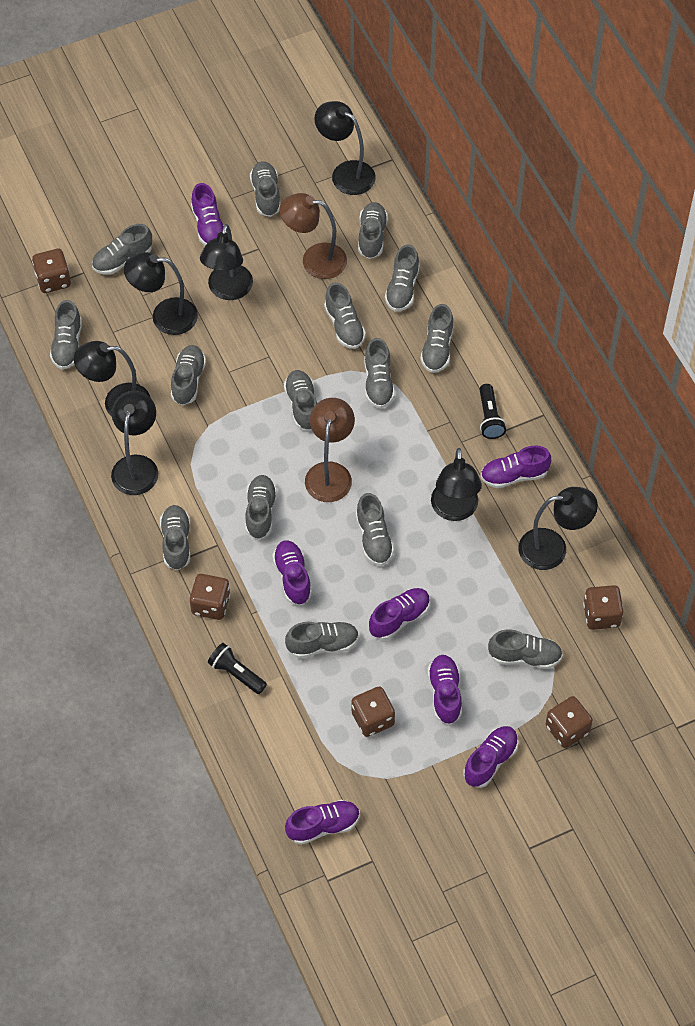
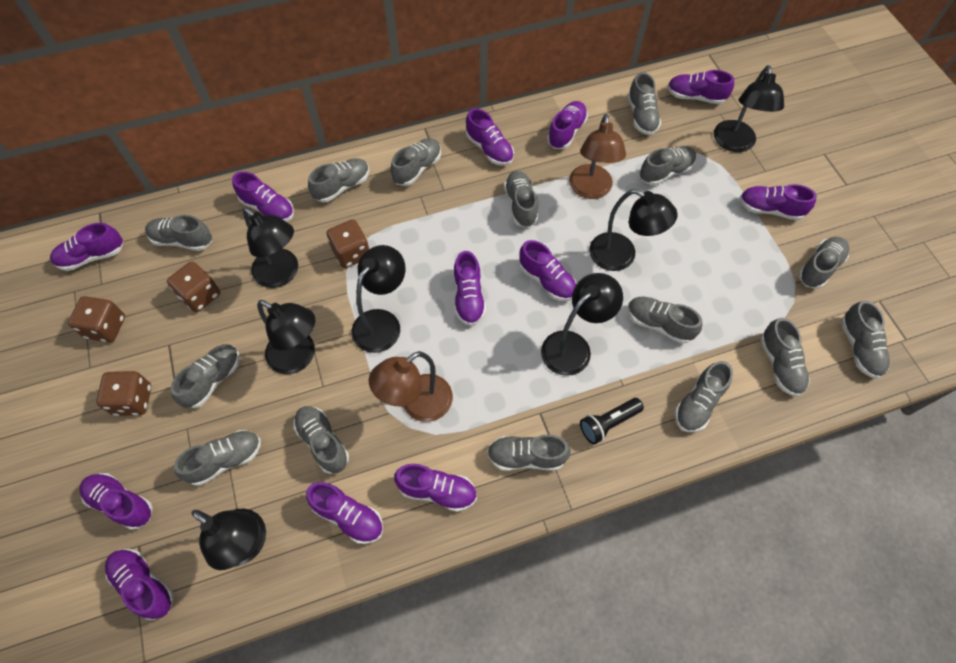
black flashlight: 2 -> 1
brown dice: 5 -> 4
purple shoe: 7 -> 12

